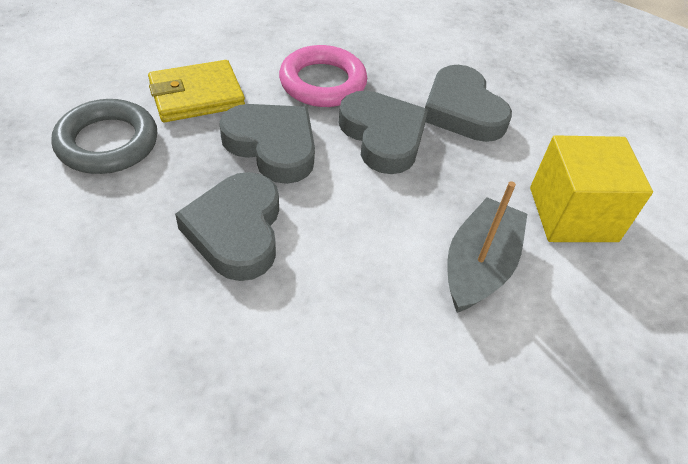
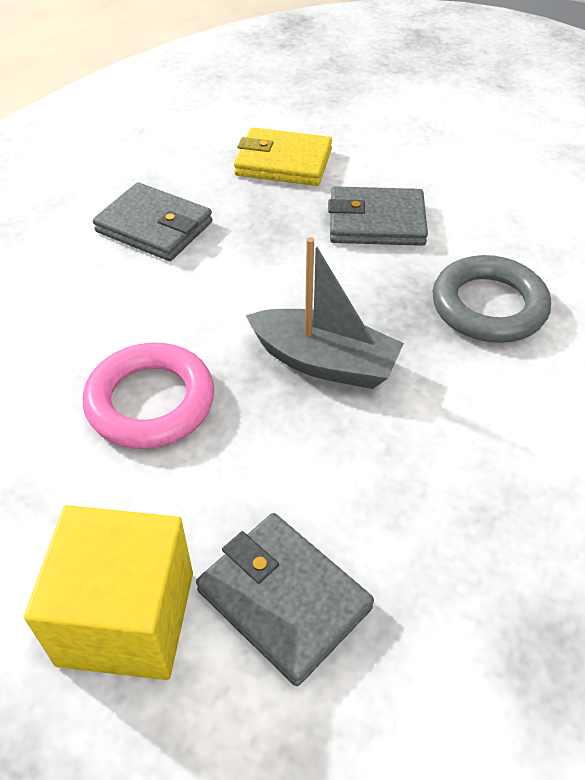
grey heart: 4 -> 0
grey wallet: 0 -> 3

